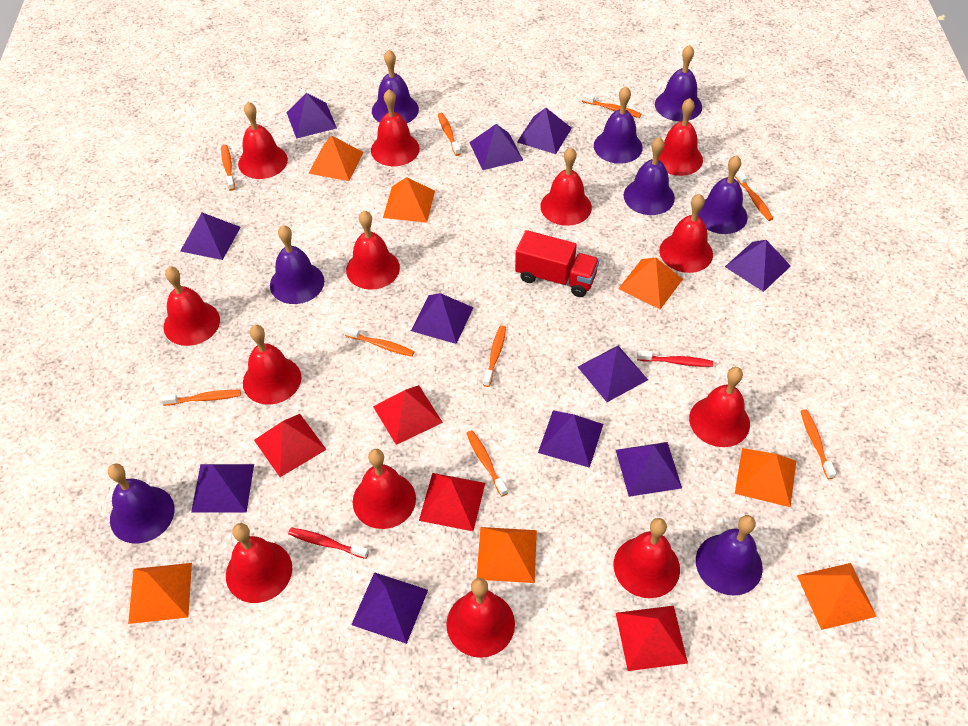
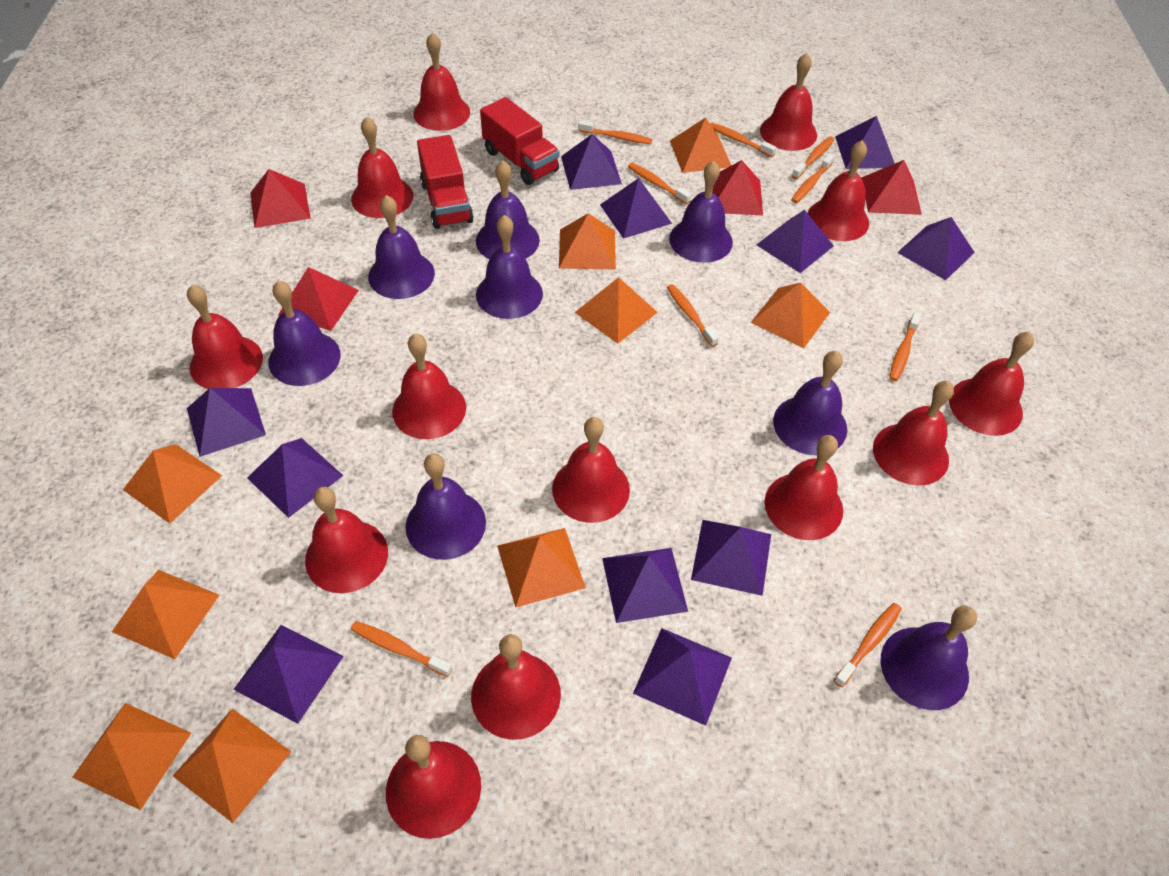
orange pyramid: 7 -> 9
red toothbrush: 2 -> 0
red truck: 1 -> 2

